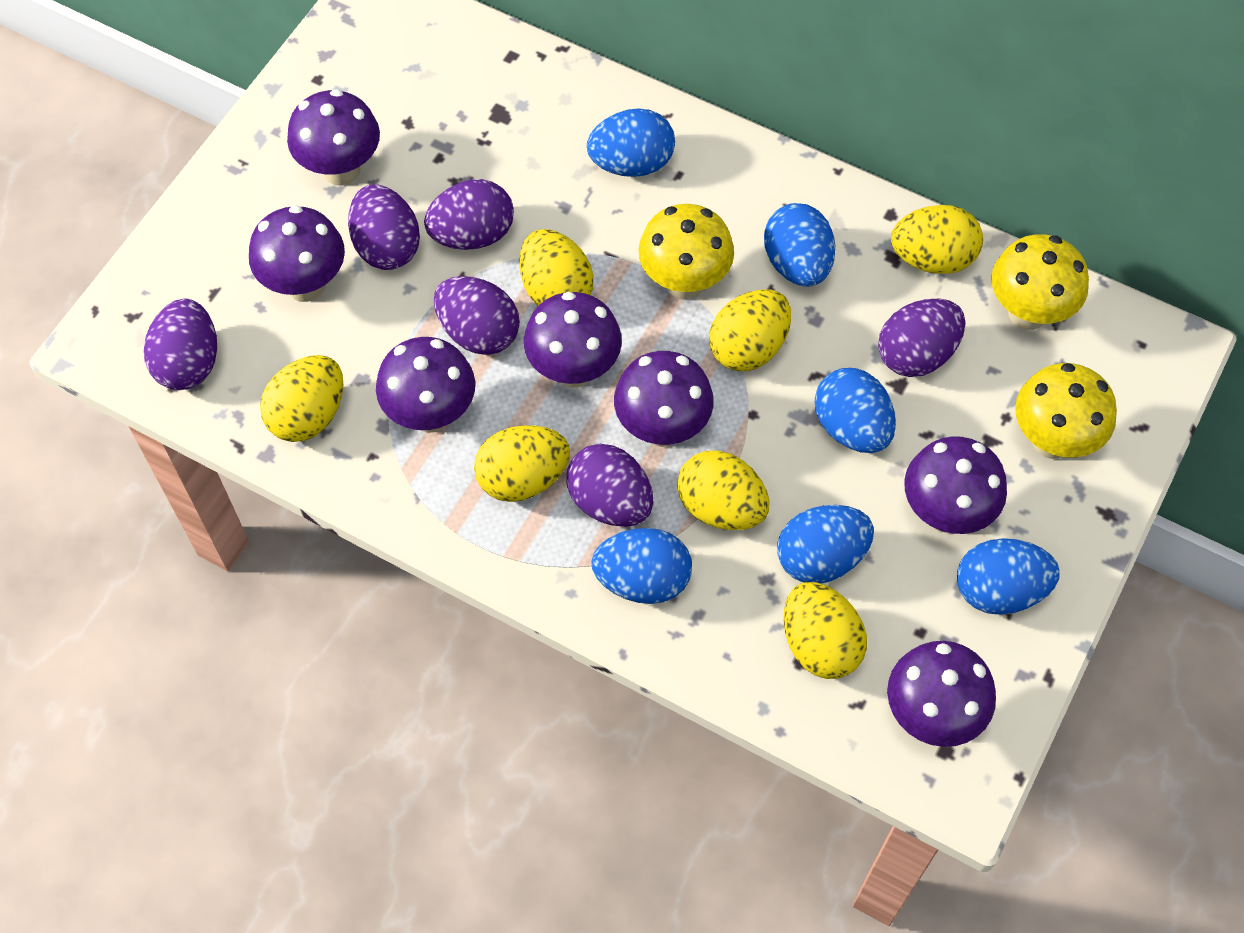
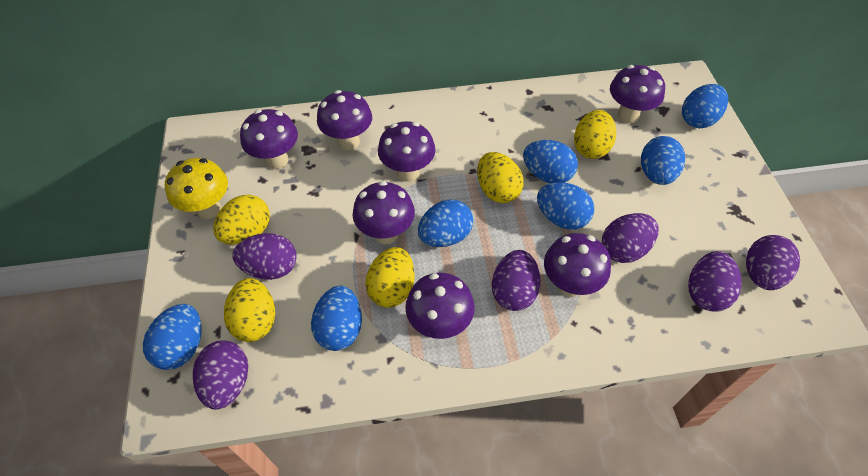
blue egg: 6 -> 7
yellow egg: 7 -> 5
yellow mushroom: 3 -> 1

